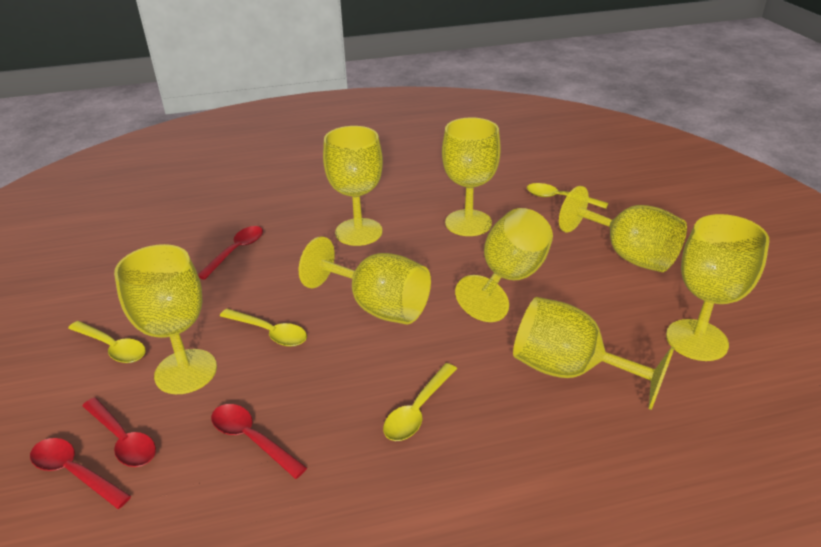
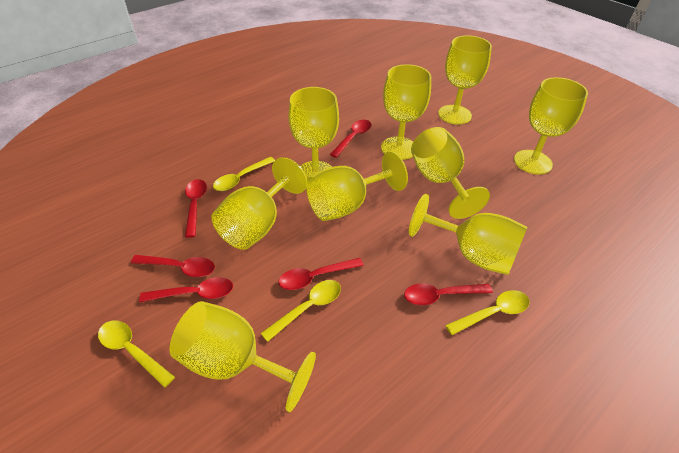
red spoon: 4 -> 6
yellow goblet: 8 -> 9

